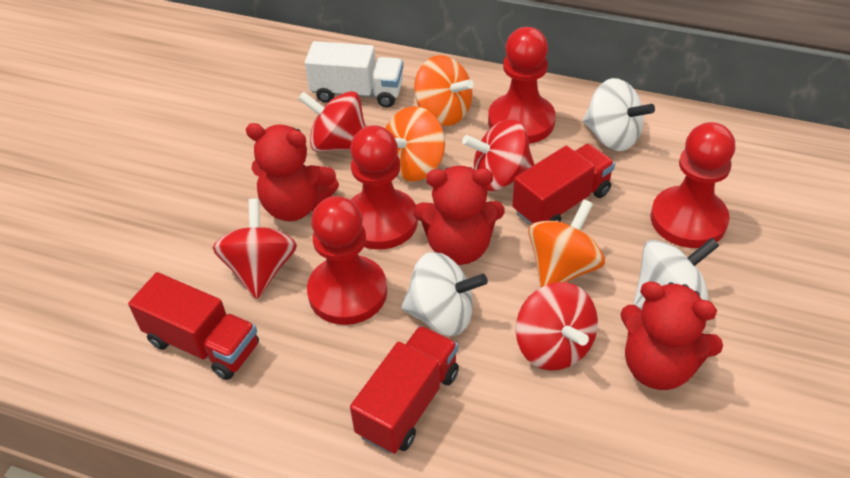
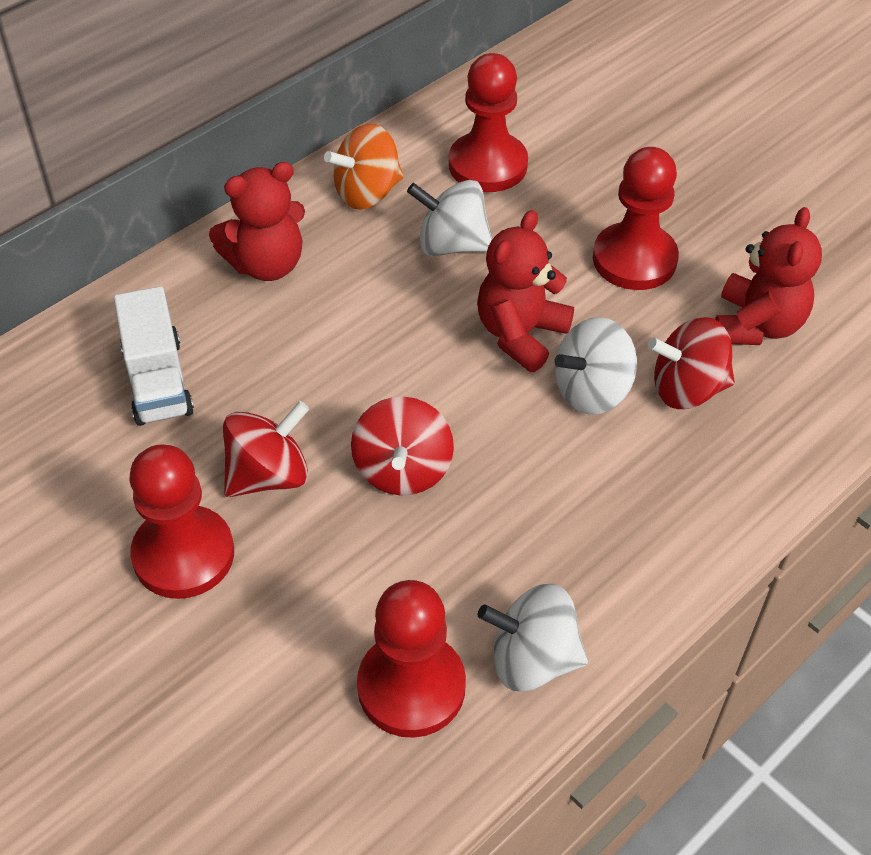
orange spinning top: 3 -> 1
red spinning top: 4 -> 3
red truck: 3 -> 0

